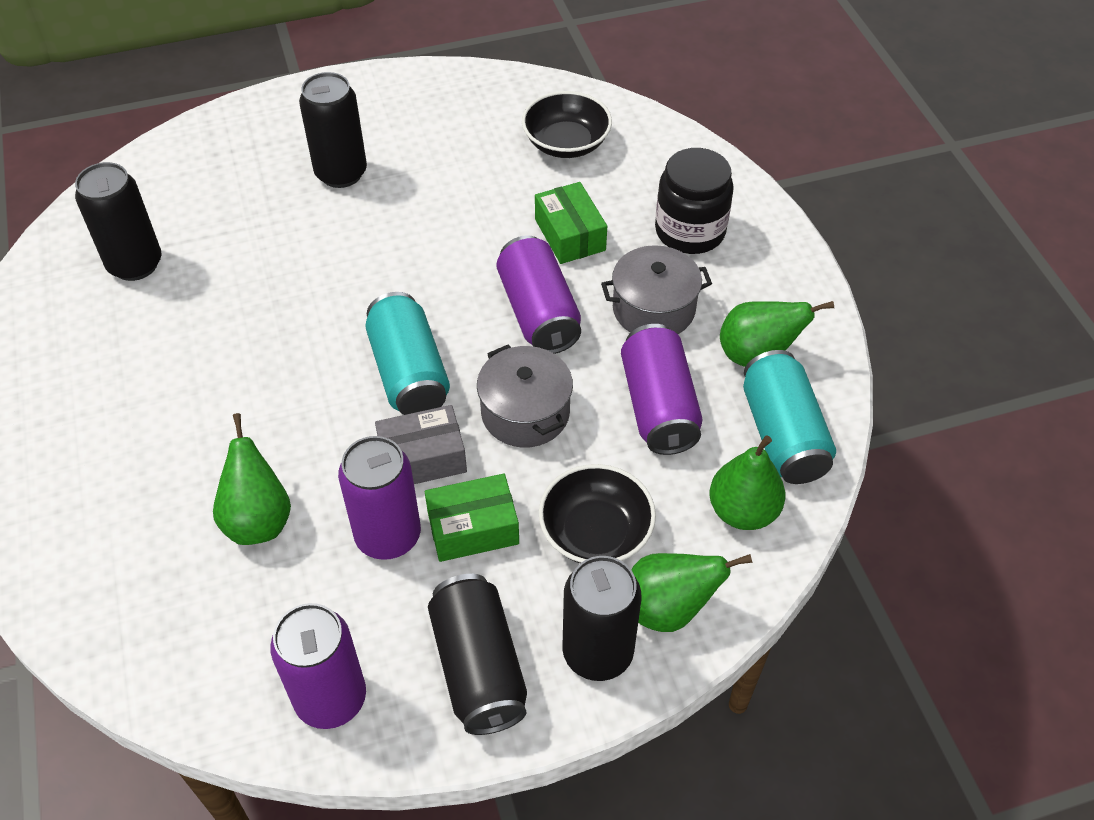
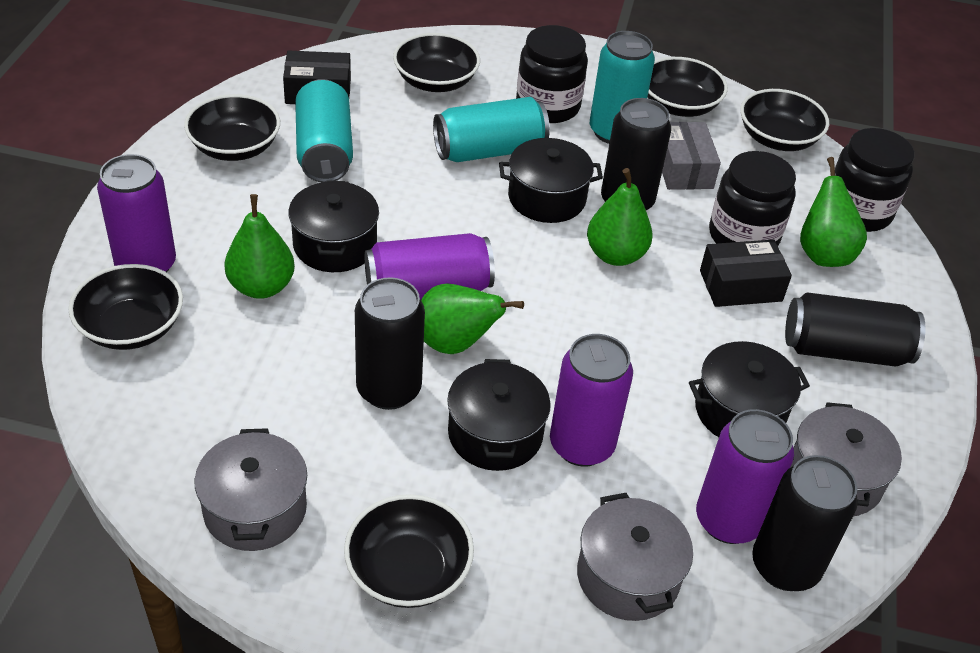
black bowl: 2 -> 6
black box: 0 -> 2
black jar: 1 -> 3
black pot: 0 -> 4
green box: 2 -> 0
grey pot: 2 -> 3
turquoise can: 2 -> 3

